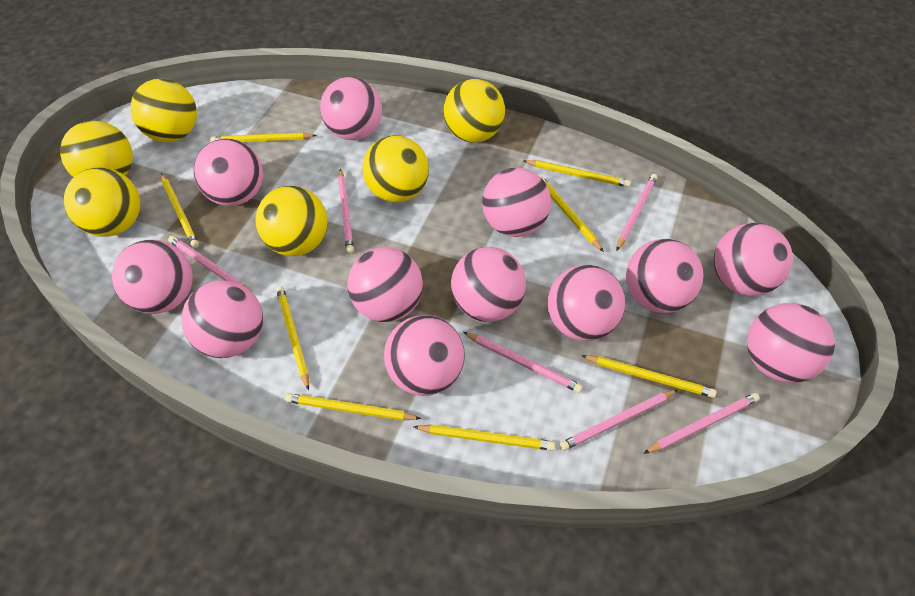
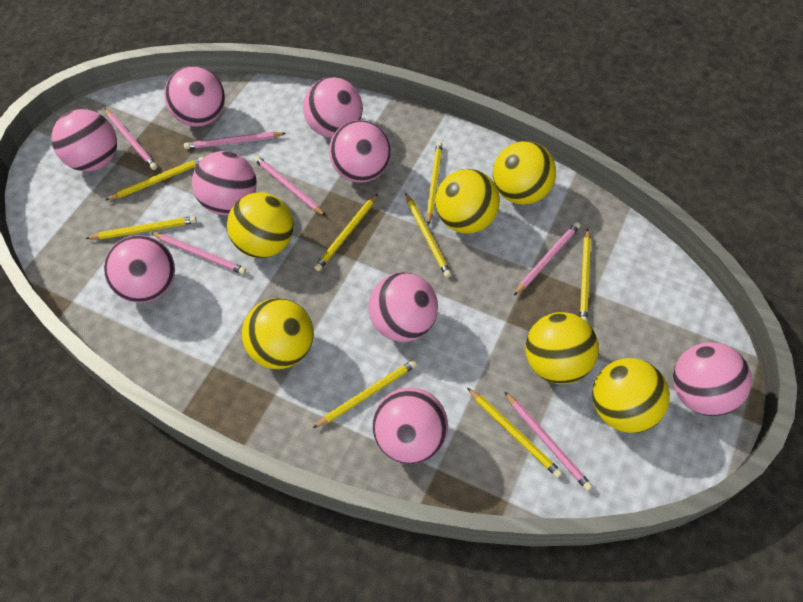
pink ball: 12 -> 9

